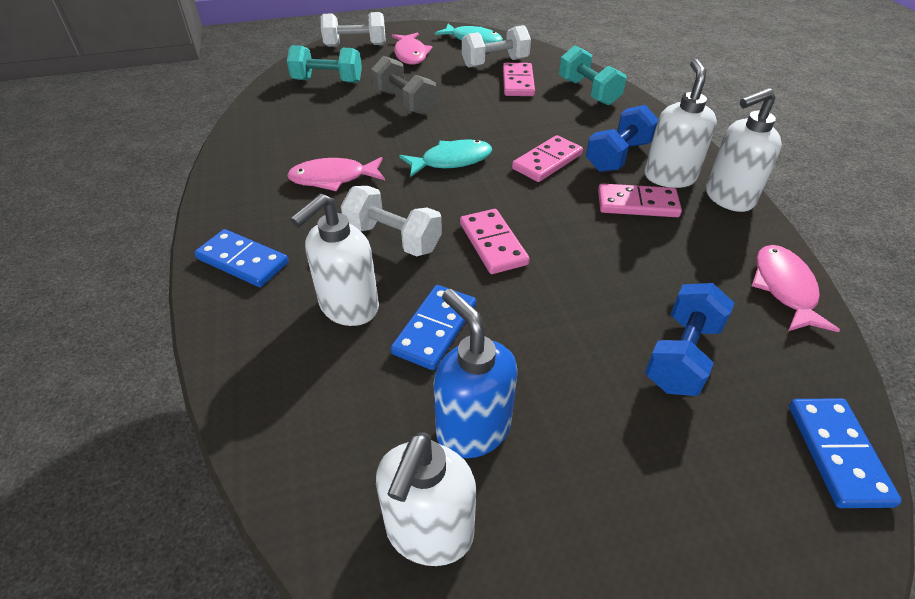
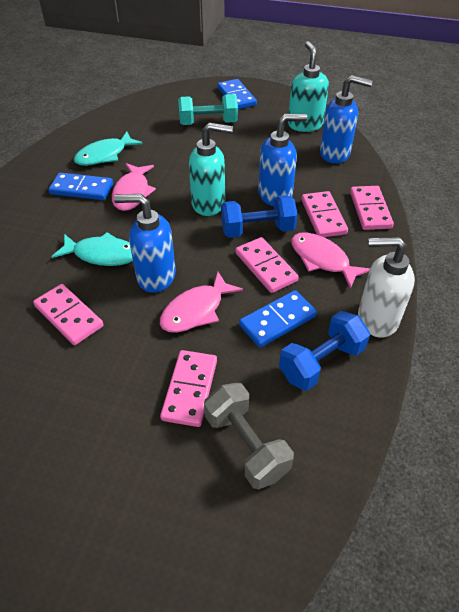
blue soap dispenser: 1 -> 3
pink domino: 4 -> 5
turquoise dumbbell: 2 -> 1
turquoise soap dispenser: 0 -> 2
white dumbbell: 3 -> 0
white soap dispenser: 4 -> 1

